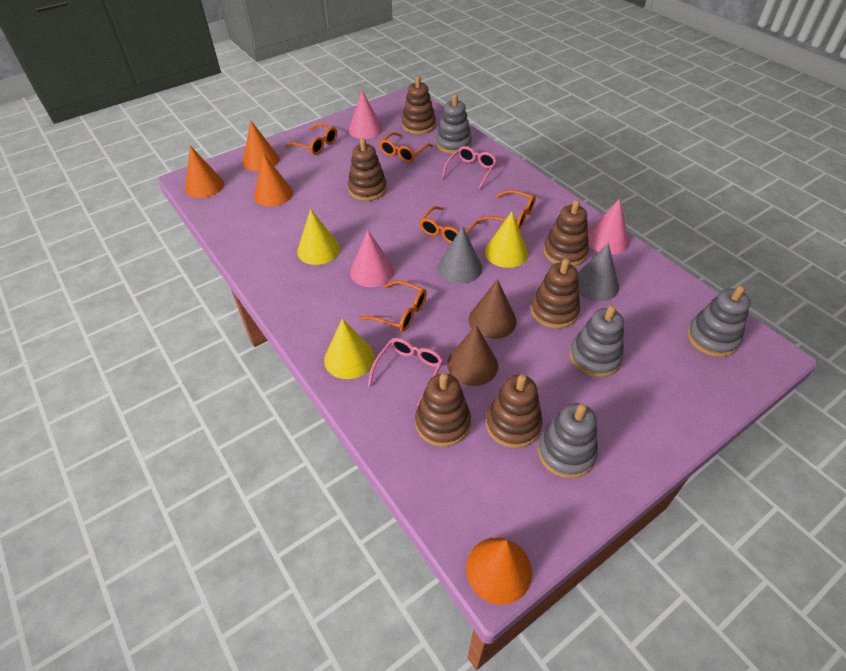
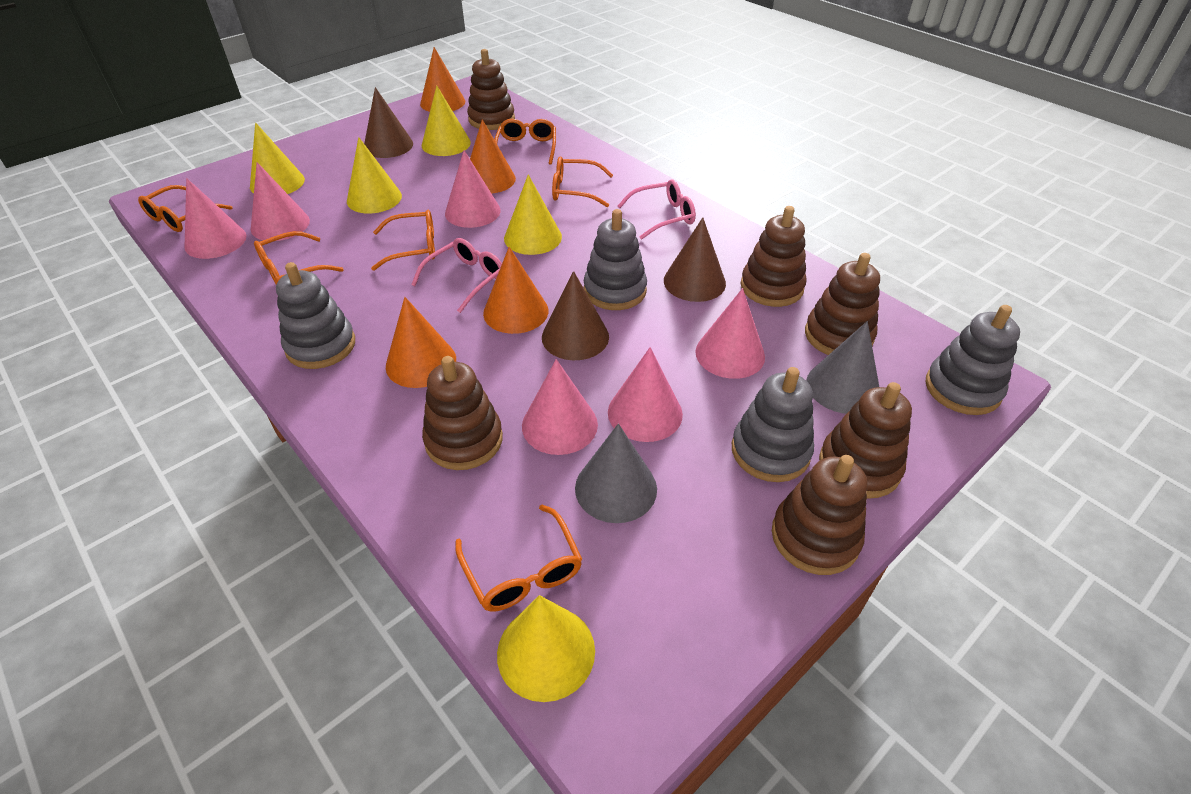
brown cone: 2 -> 3
orange glasses: 5 -> 6
pink cone: 3 -> 6
yellow cone: 3 -> 5

